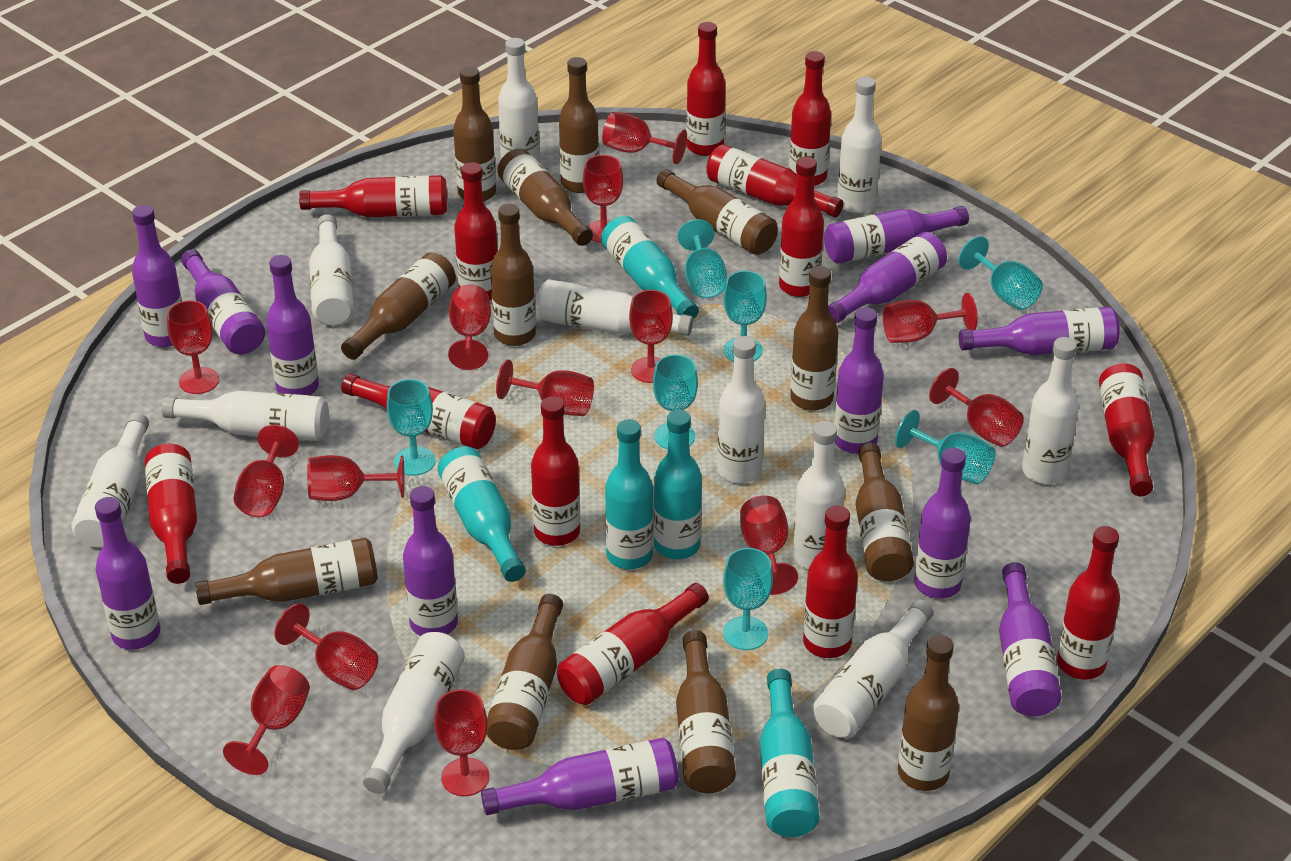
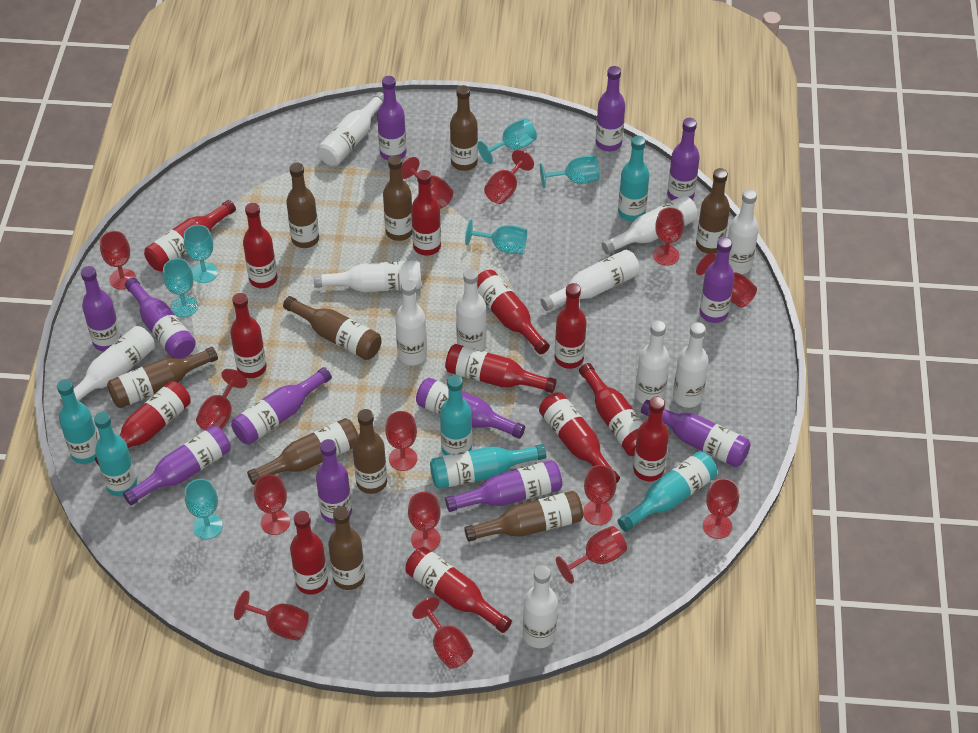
brown bottle: 12 -> 10
turquoise bottle: 5 -> 6
turquoise goblet: 7 -> 6

